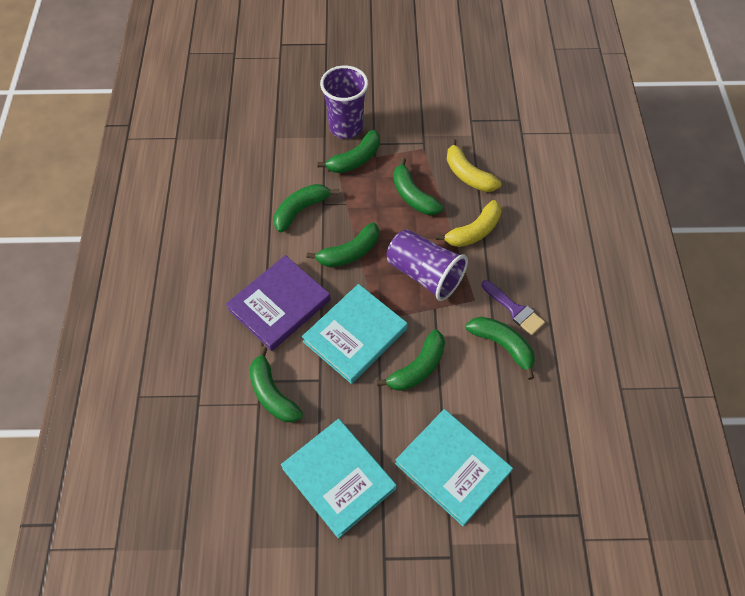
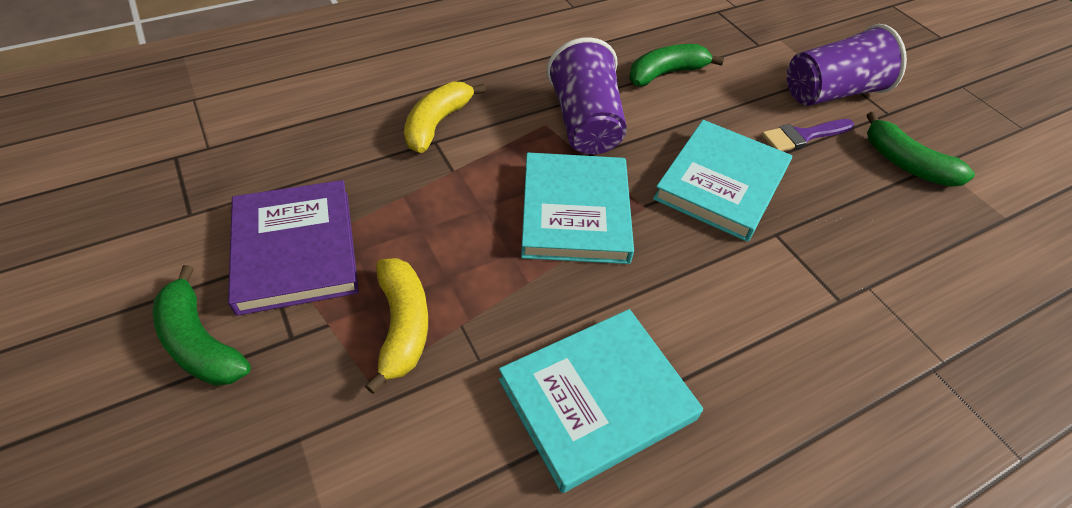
green banana: 7 -> 3

